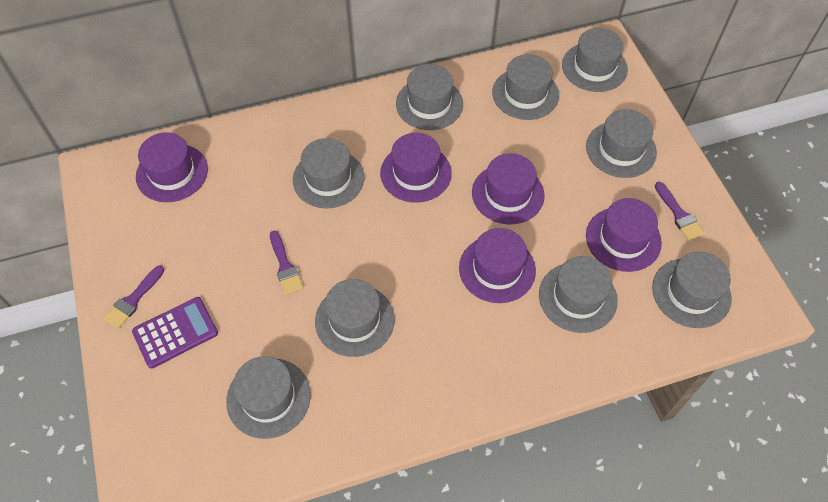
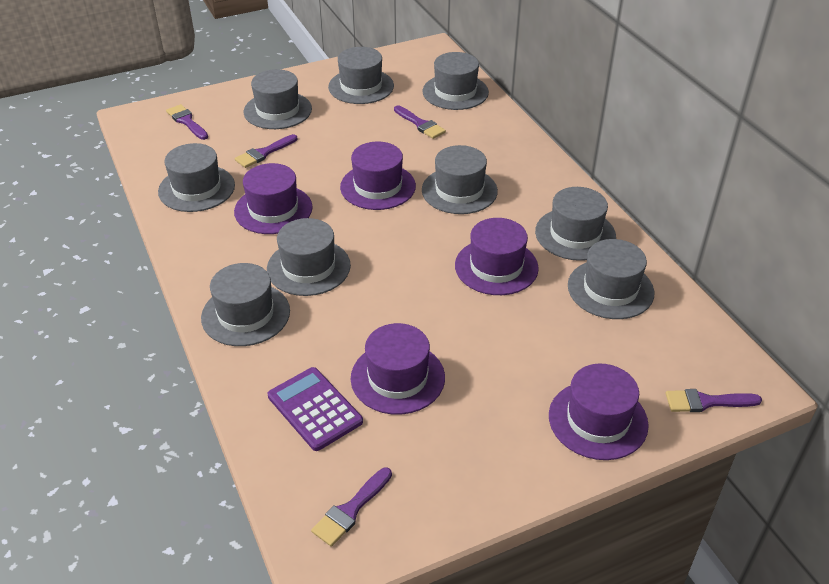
purple brush: 3 -> 5

